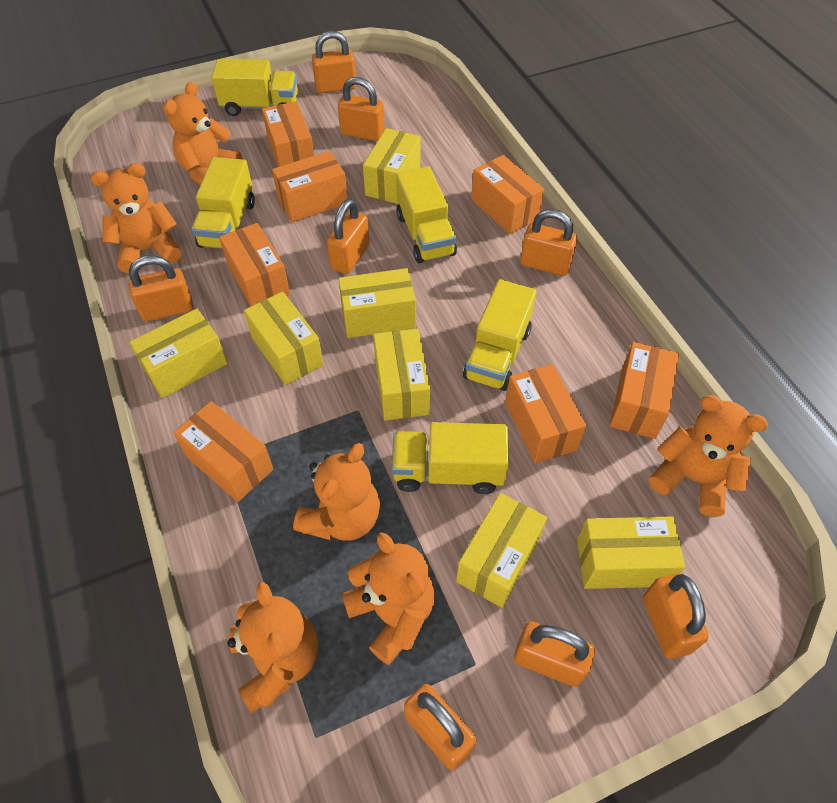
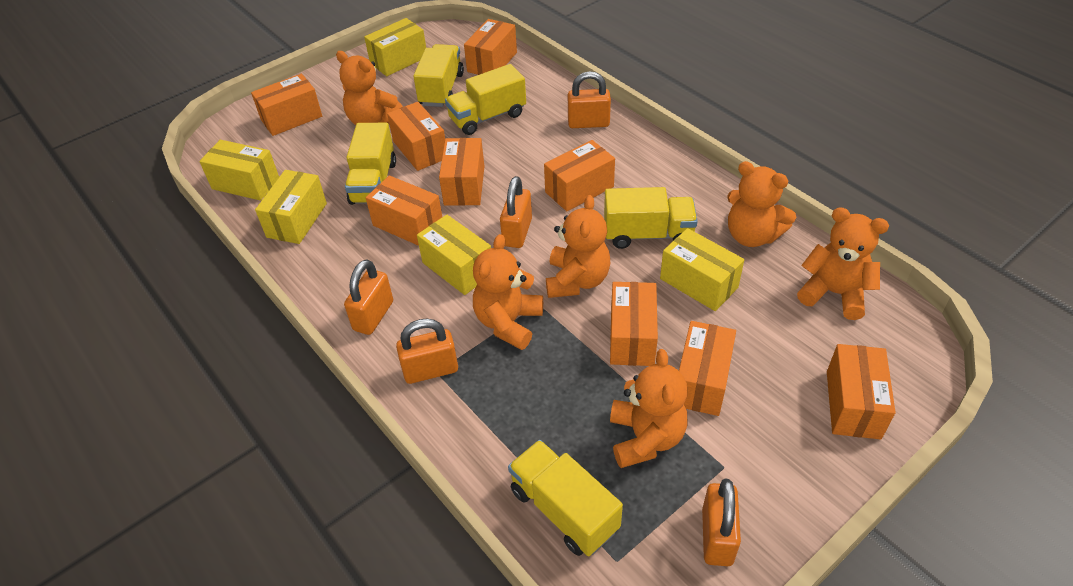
orange box: 7 -> 9
orange padlock: 8 -> 5
yellow box: 7 -> 5

